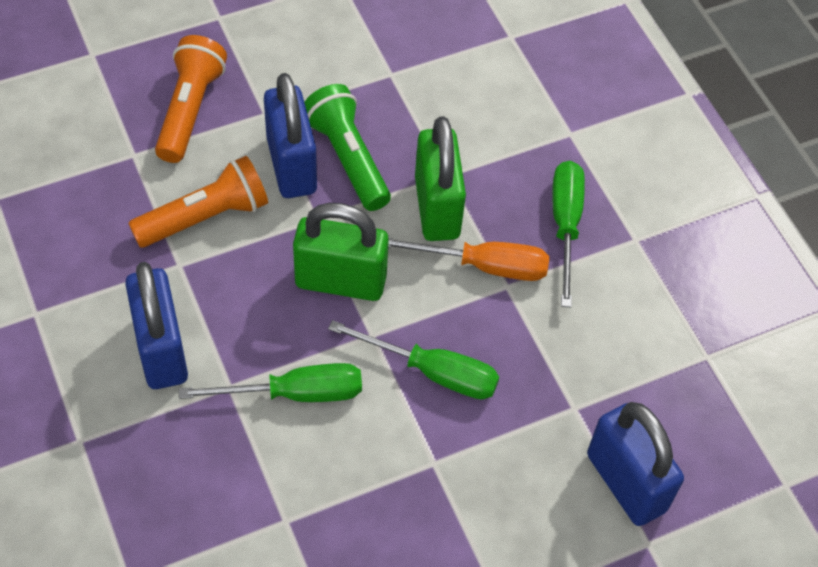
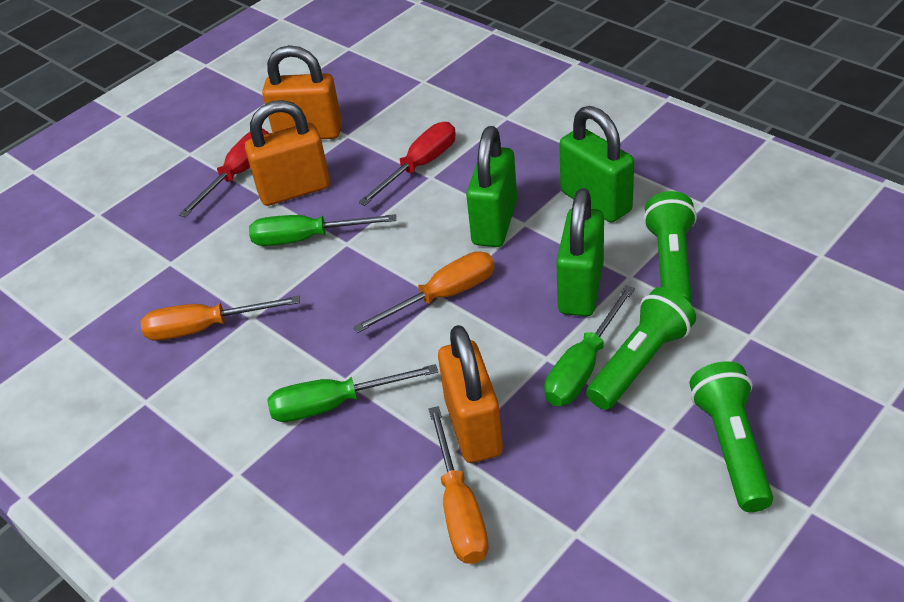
blue padlock: 3 -> 0
green flashlight: 1 -> 3
green padlock: 2 -> 3
orange flashlight: 2 -> 0
orange padlock: 0 -> 3
orange screwdriver: 1 -> 3
red screwdriver: 0 -> 2

